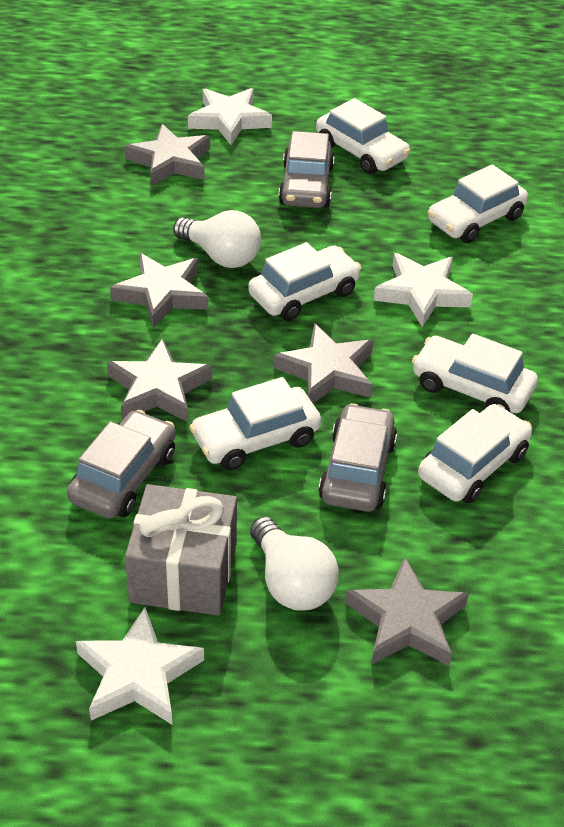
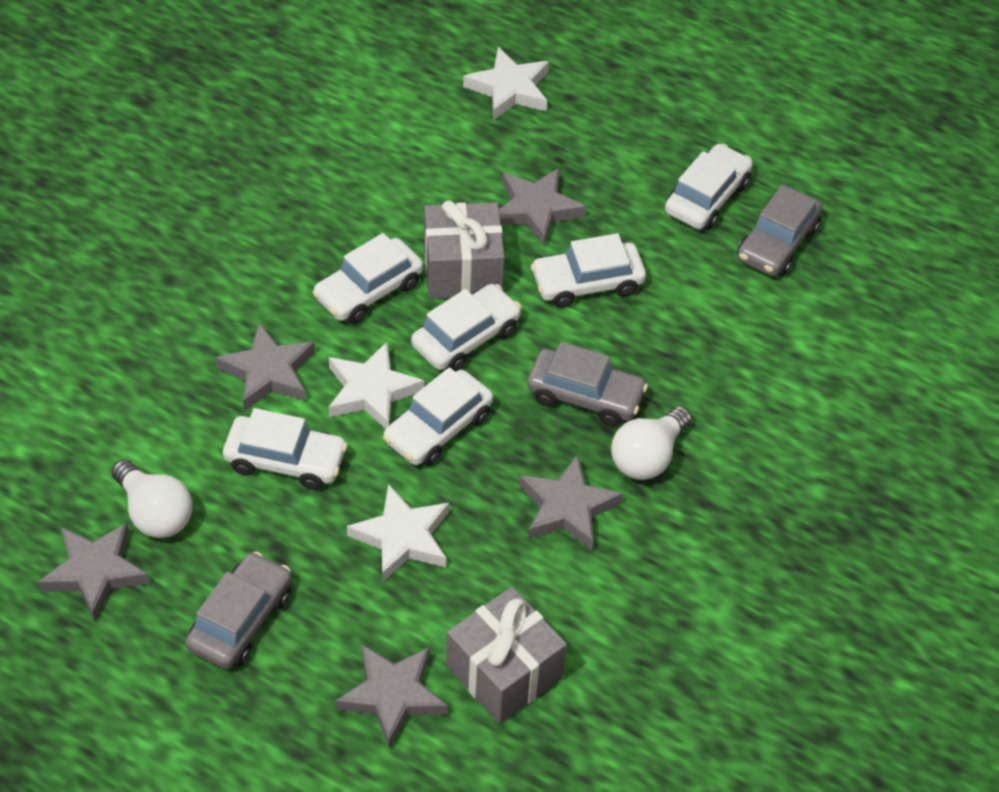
grey gift: 1 -> 2

